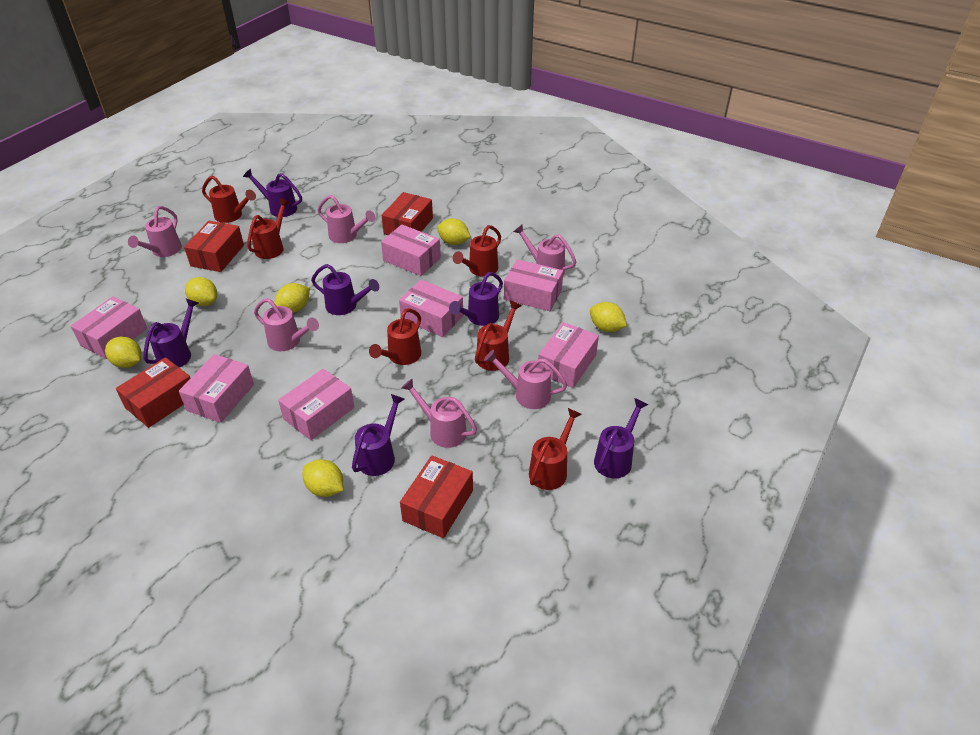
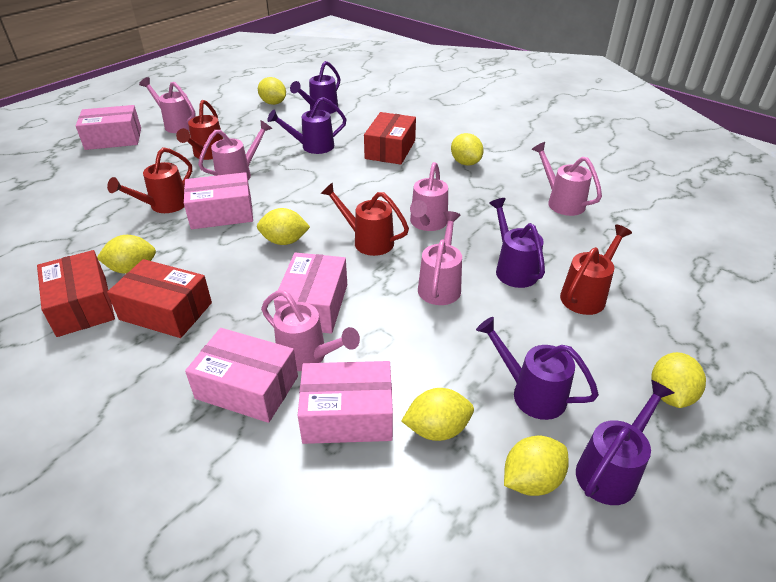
pink box: 7 -> 5
purple watering can: 6 -> 5
red box: 4 -> 3
red watering can: 6 -> 4
yellow lemon: 6 -> 7

